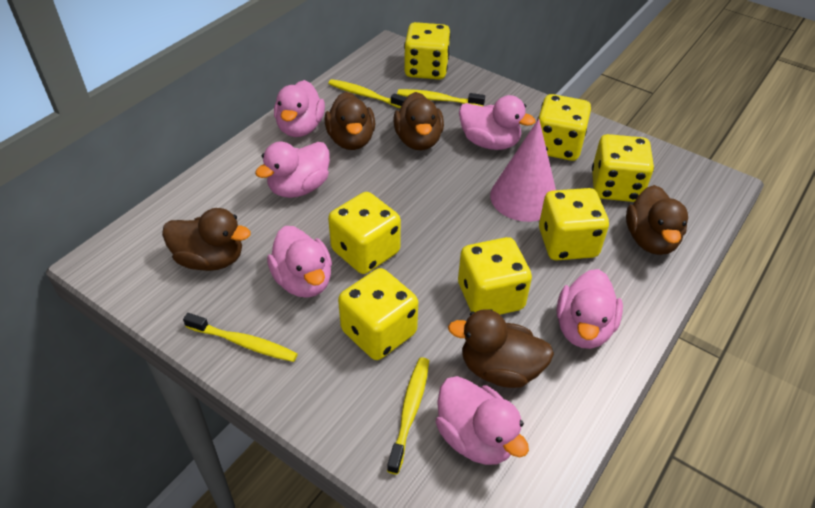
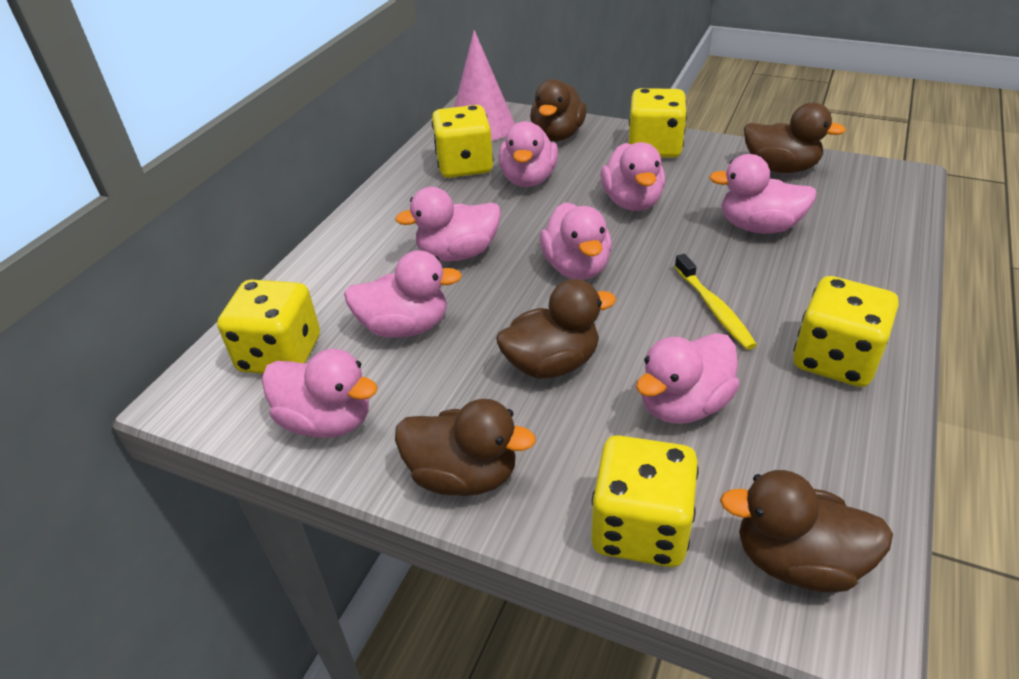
pink duck: 6 -> 8
yellow dice: 7 -> 5
yellow toothbrush: 4 -> 1

